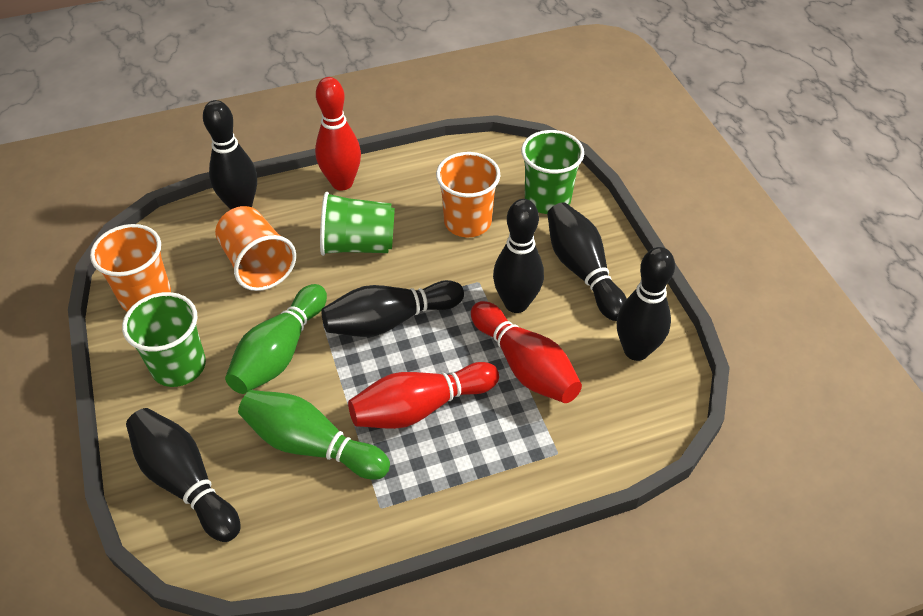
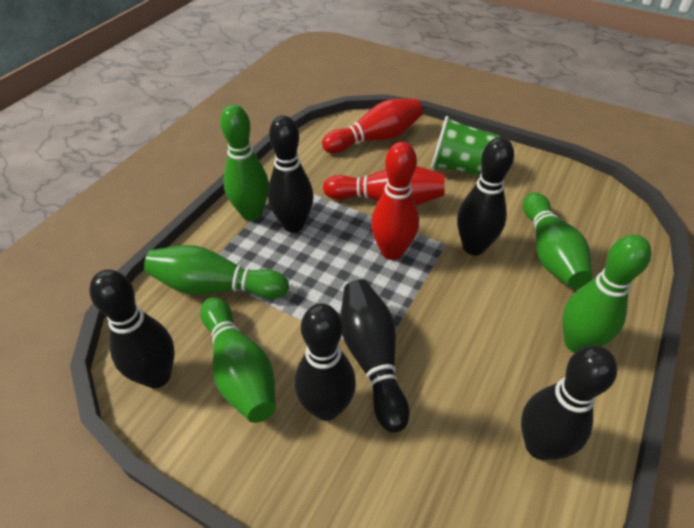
green bowling pin: 2 -> 5
green cup: 3 -> 1
orange cup: 3 -> 0

